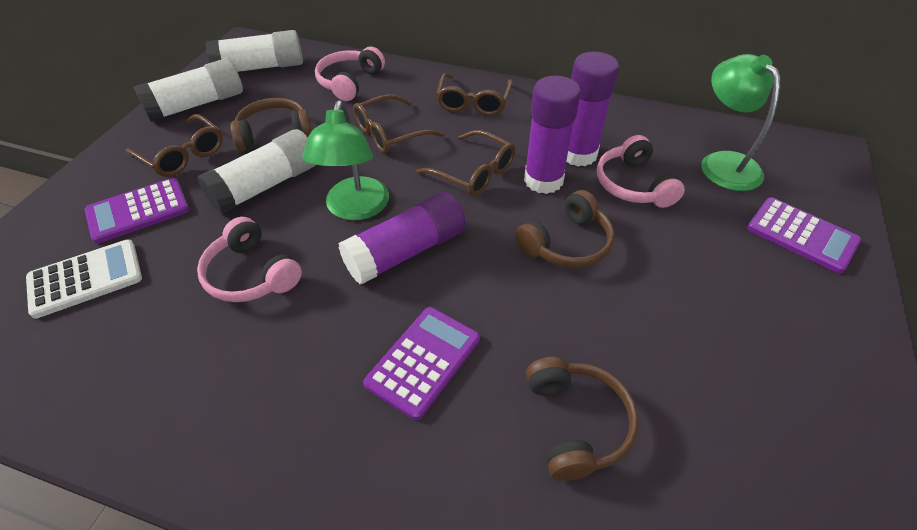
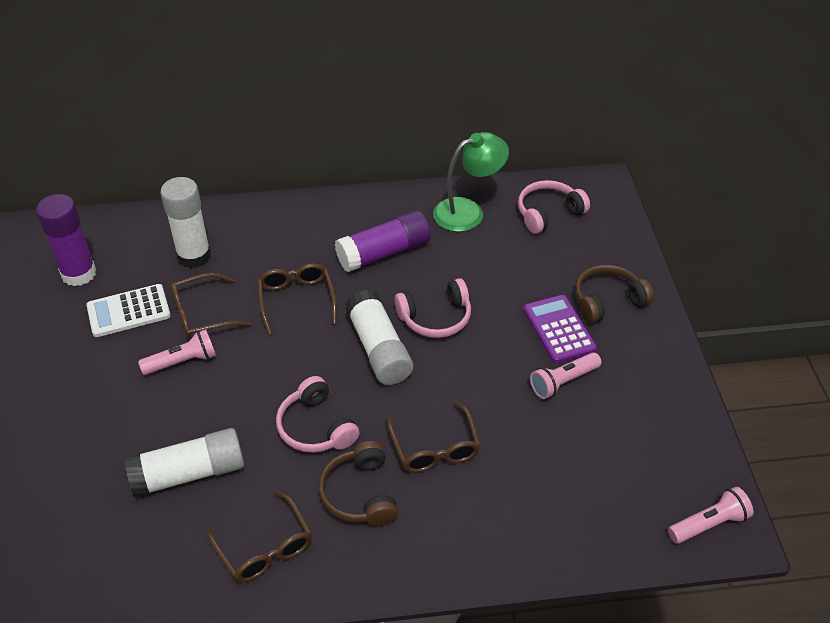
brown headphones: 3 -> 2
green lamp: 2 -> 1
pink flashlight: 0 -> 3
purple calculator: 3 -> 1
purple glue stick: 3 -> 2

